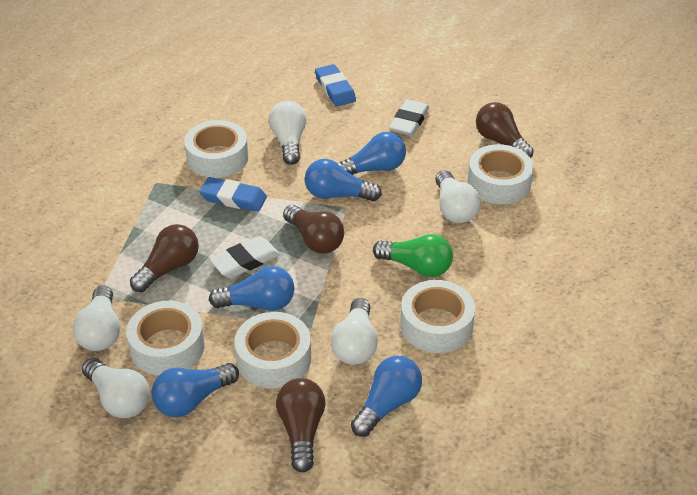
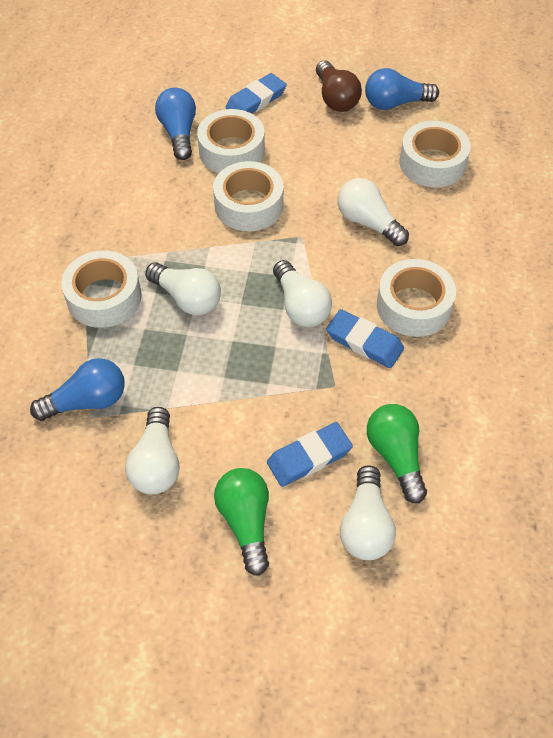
blue eraser: 2 -> 3
blue light bulb: 5 -> 3
brown light bulb: 4 -> 1
green light bulb: 1 -> 2
white eraser: 2 -> 0

